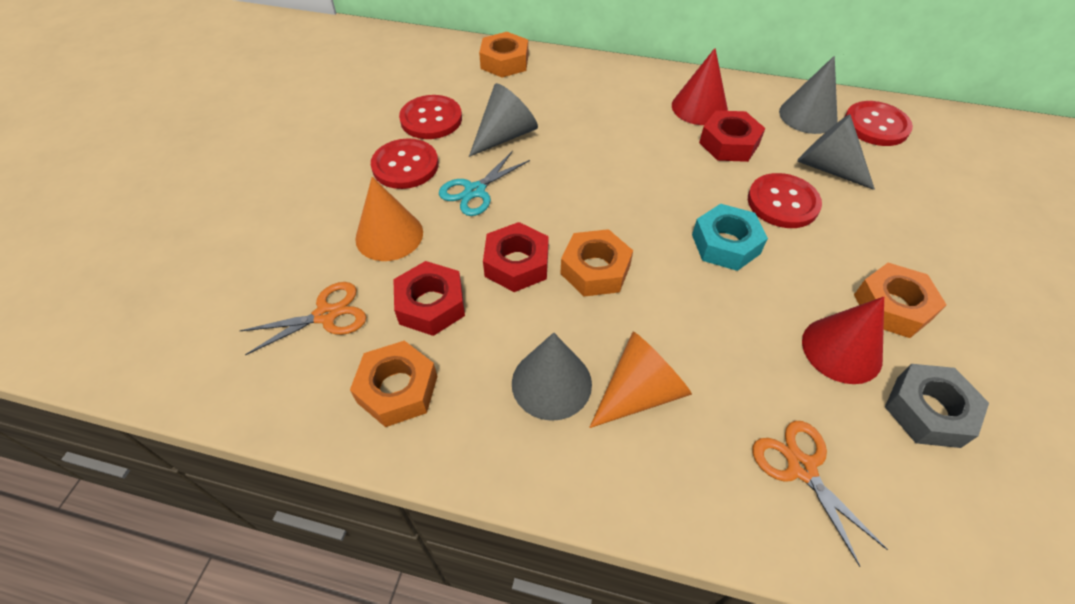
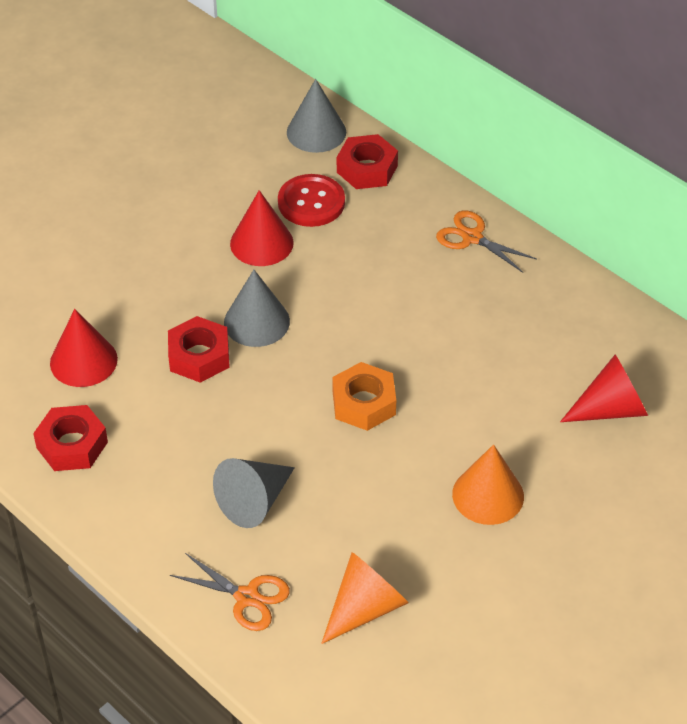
grey cone: 4 -> 3
grey nut: 1 -> 0
orange nut: 4 -> 1
red button: 4 -> 1
red cone: 2 -> 3
turquoise nut: 1 -> 0
turquoise scissors: 1 -> 0

